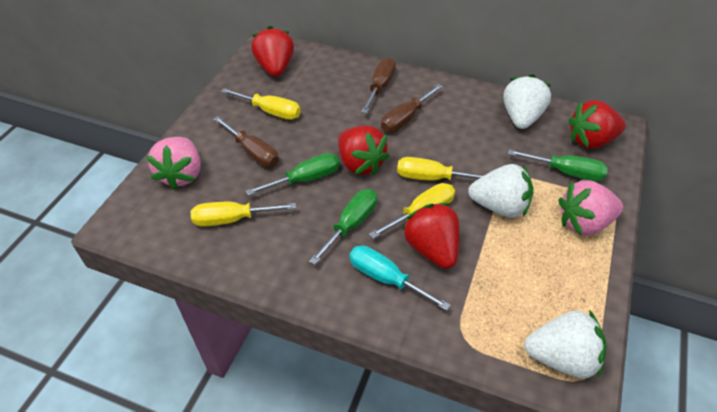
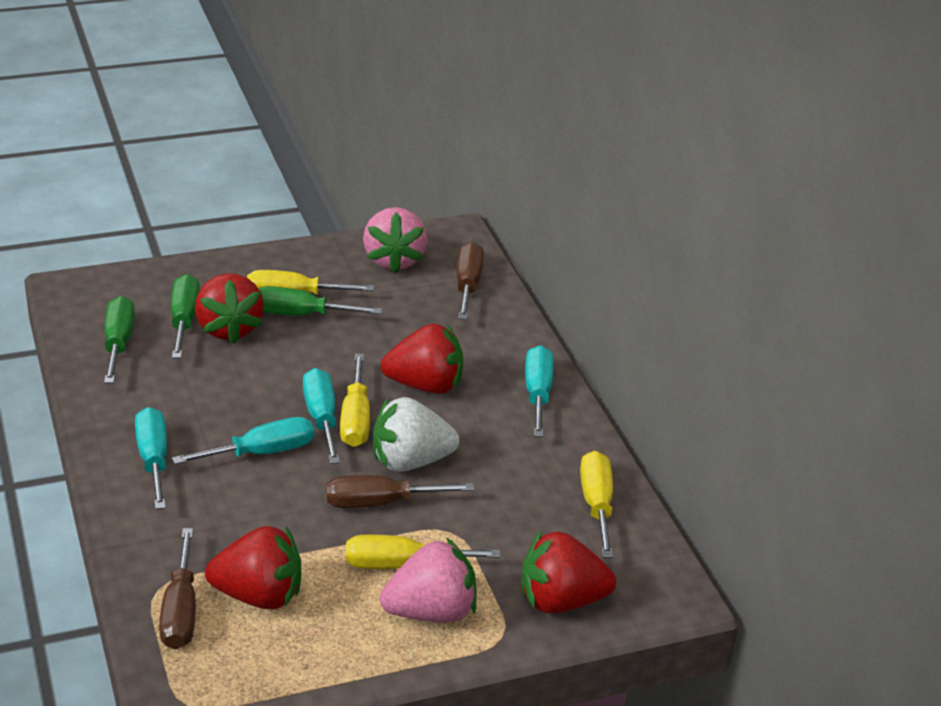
turquoise screwdriver: 1 -> 4
white strawberry: 3 -> 1

